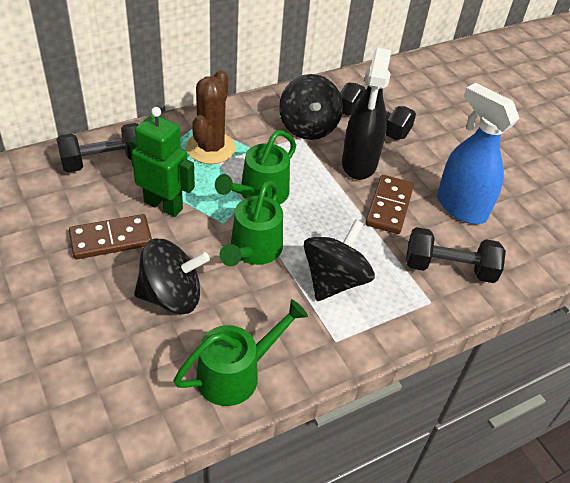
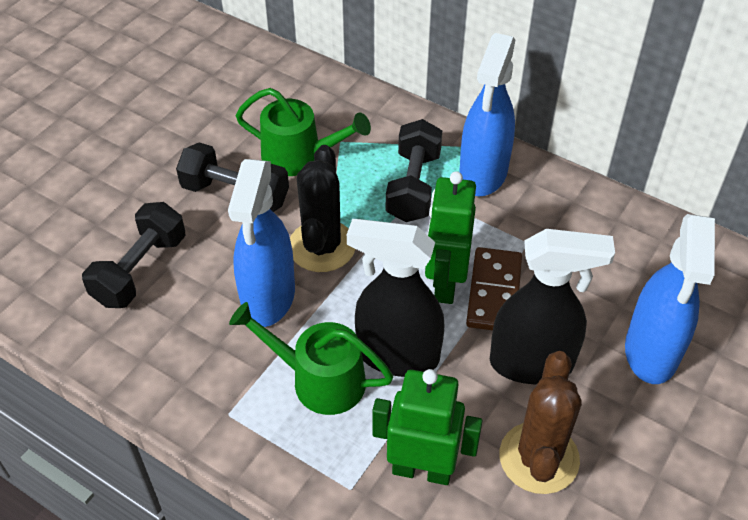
black cactus: 0 -> 1
black spinning top: 3 -> 0
black spray bottle: 1 -> 2
blue spray bottle: 1 -> 3
brown domino: 2 -> 1
green robot: 1 -> 2
green watering can: 3 -> 2

